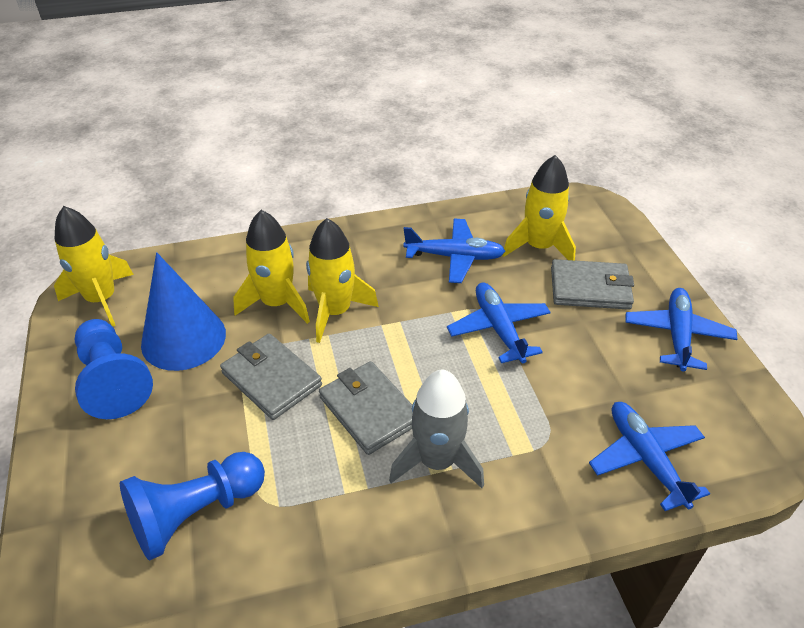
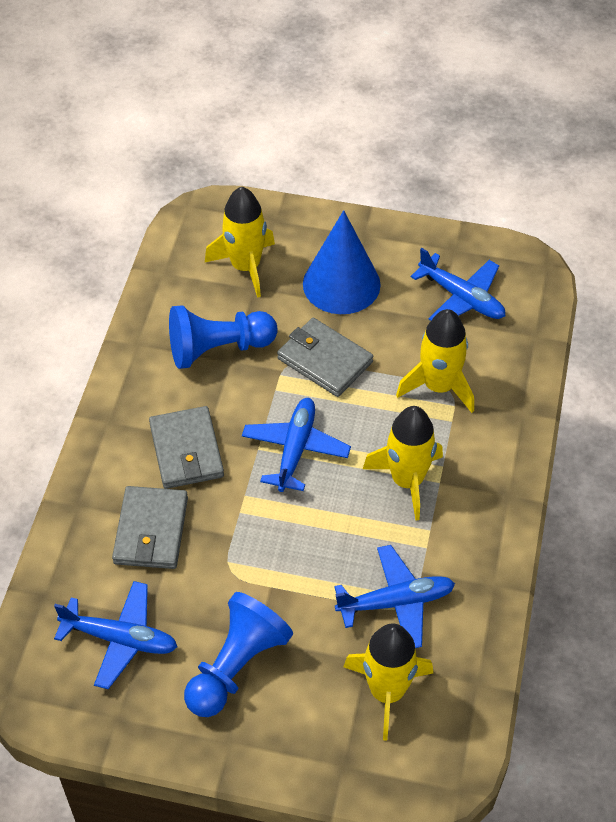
grey rocket: 1 -> 0

